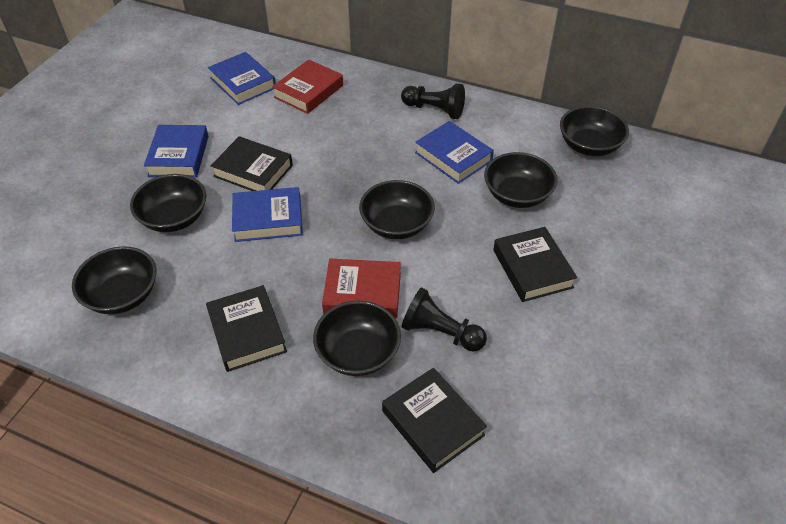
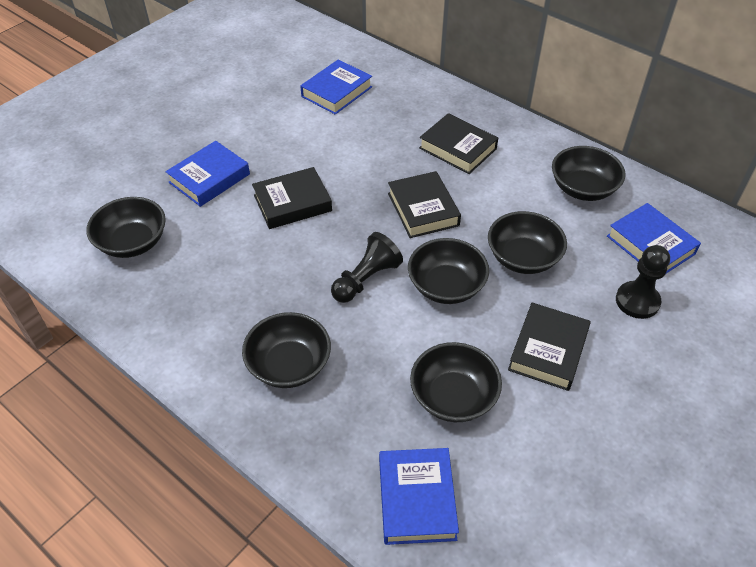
red book: 2 -> 0

